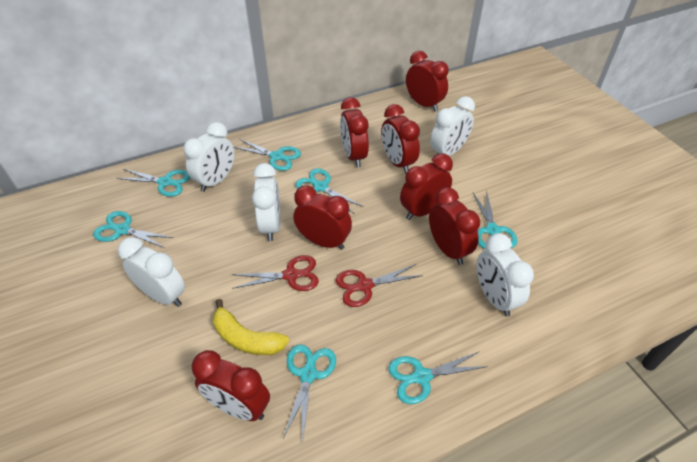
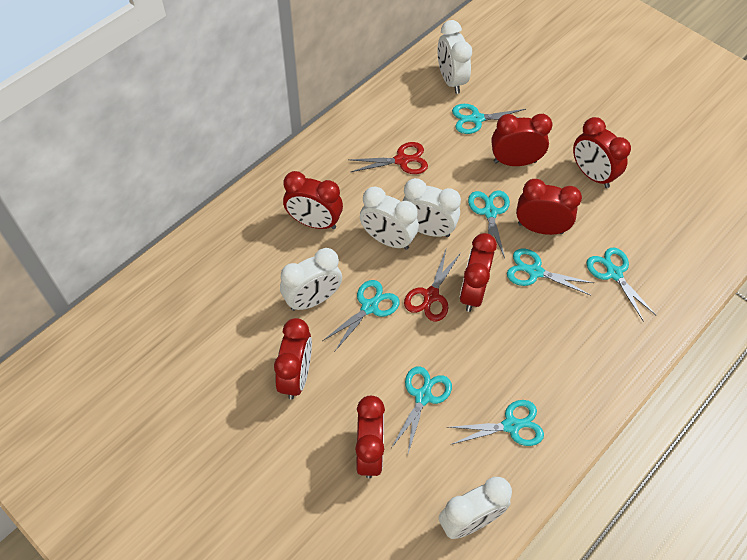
yellow banana: 1 -> 0

